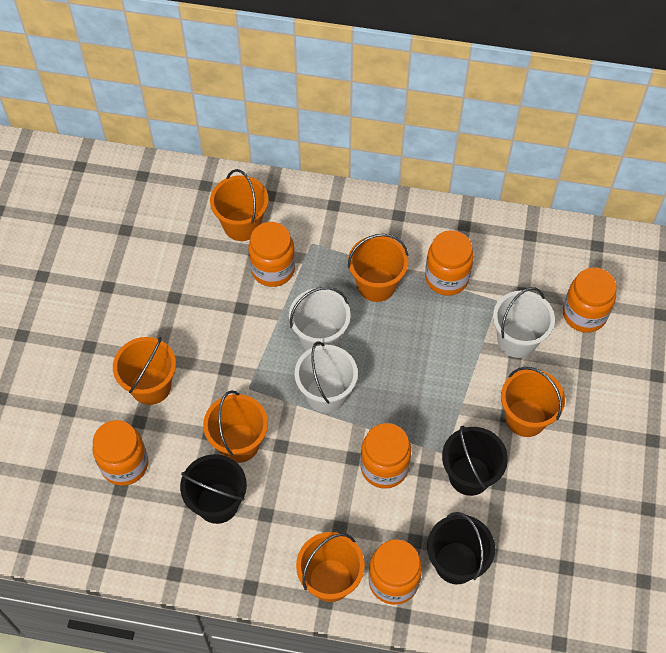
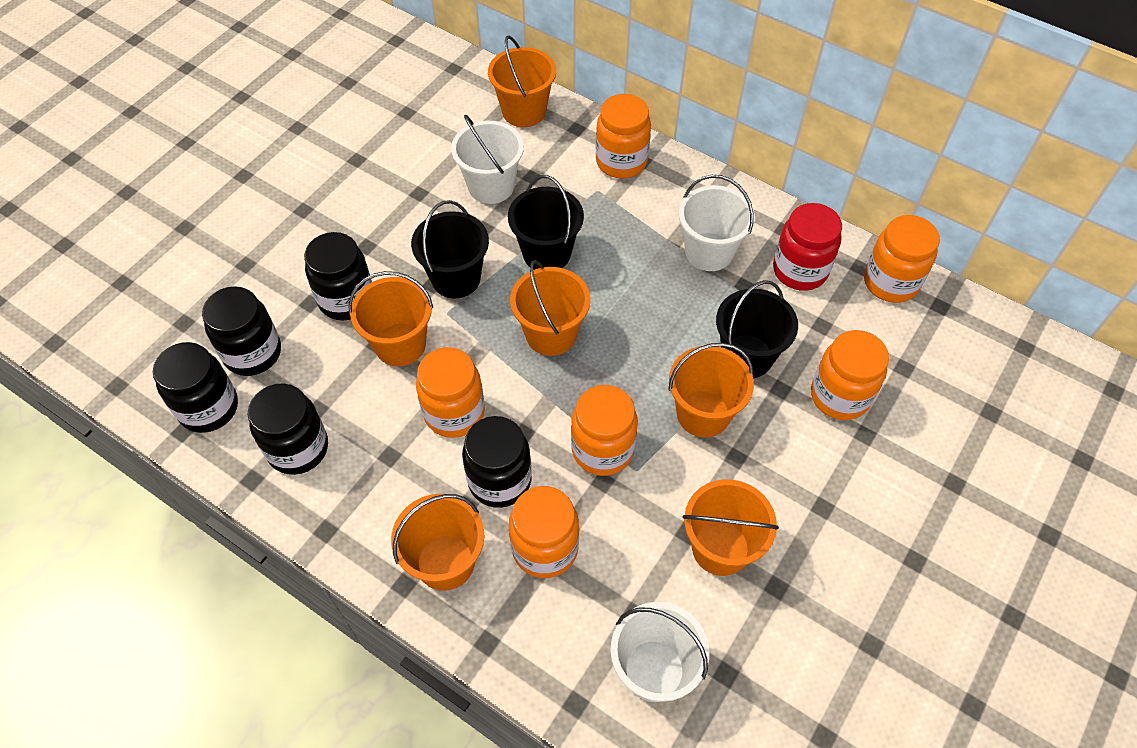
black jar: 0 -> 5
red jar: 0 -> 1

